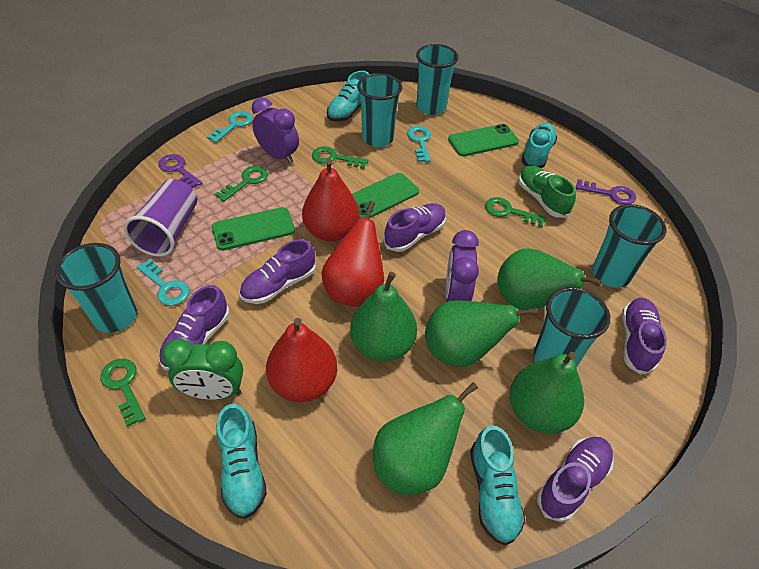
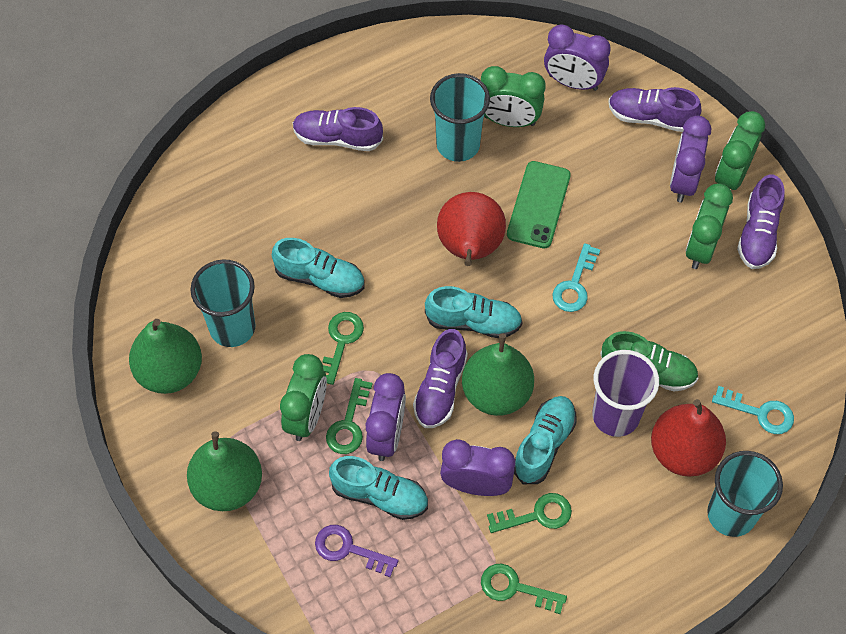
green clock: 1 -> 4
green pear: 5 -> 3
green phone: 3 -> 1
purple clock: 2 -> 4
purple key: 2 -> 1
purple shoe: 5 -> 4
red pear: 3 -> 2
turquoise cup: 5 -> 3
turquoise key: 3 -> 2

